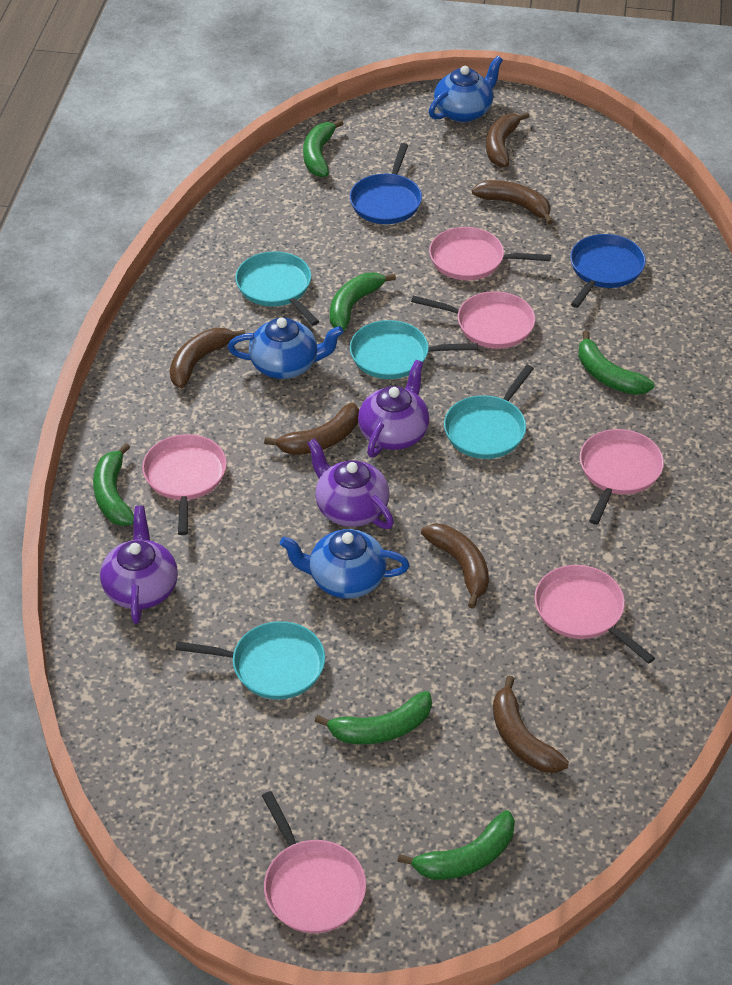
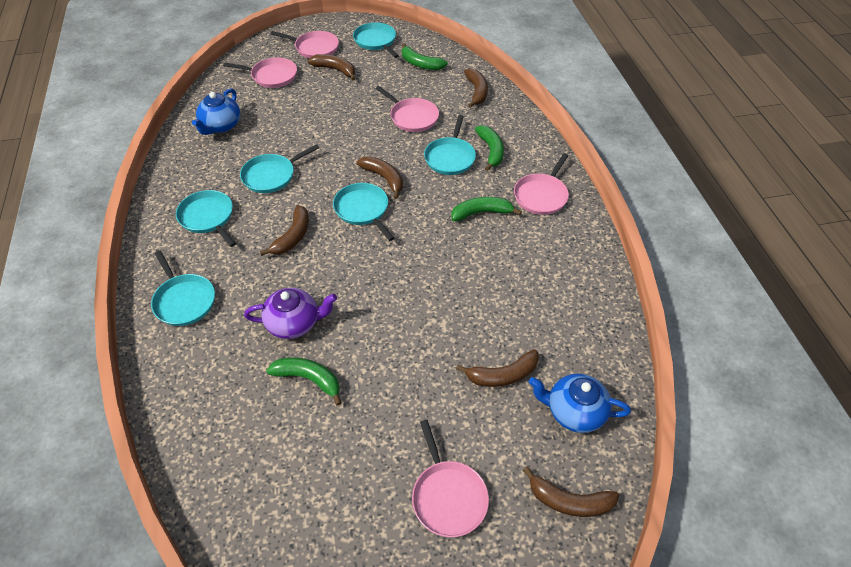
blue pan: 2 -> 0
blue teapot: 3 -> 2
green banana: 6 -> 4
pink pan: 6 -> 5
purple teapot: 3 -> 1
turquoise pan: 4 -> 6

